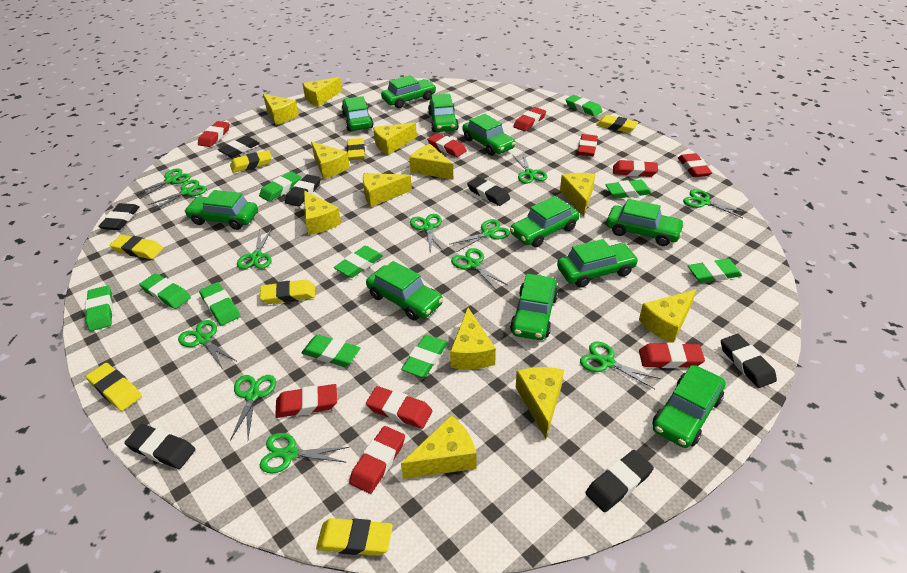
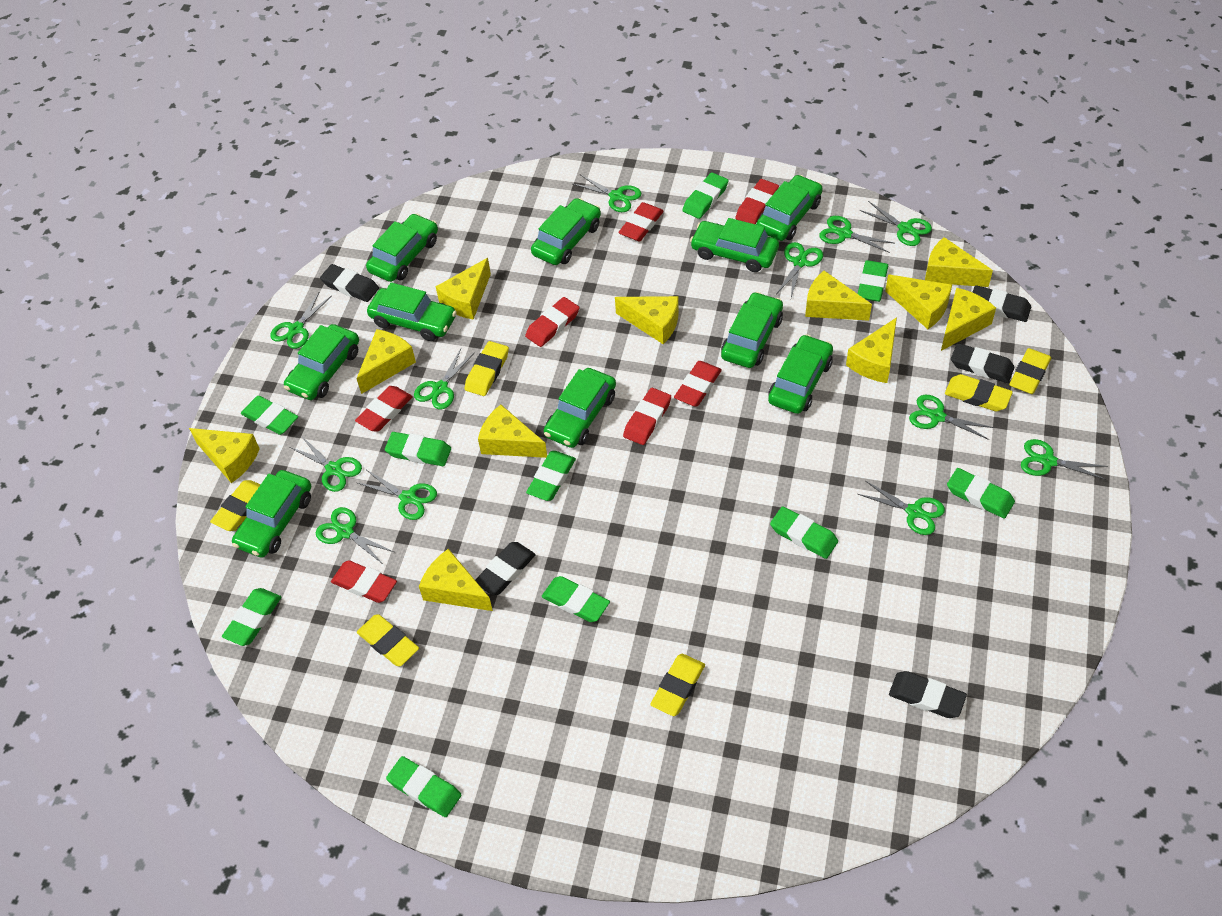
black eraser: 7 -> 5
green car: 11 -> 10
red eraser: 10 -> 7
yellow cheese: 12 -> 11
yellow eraser: 7 -> 6

